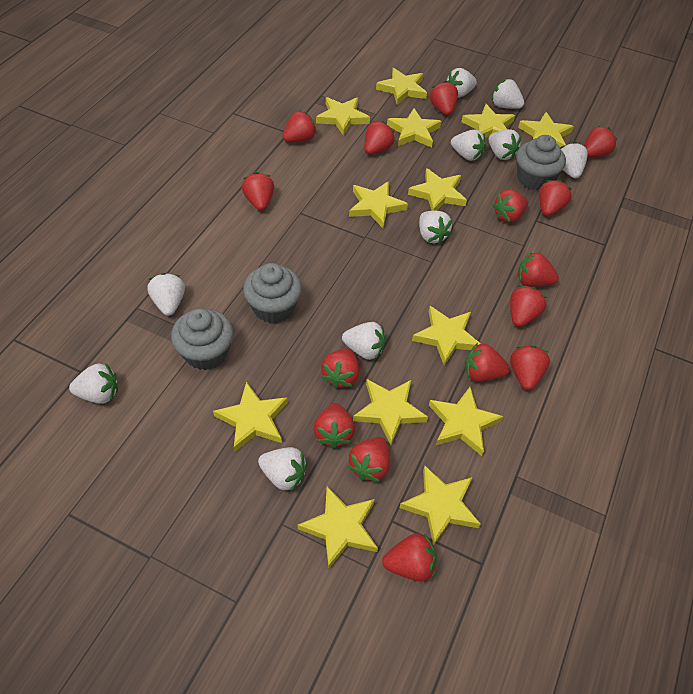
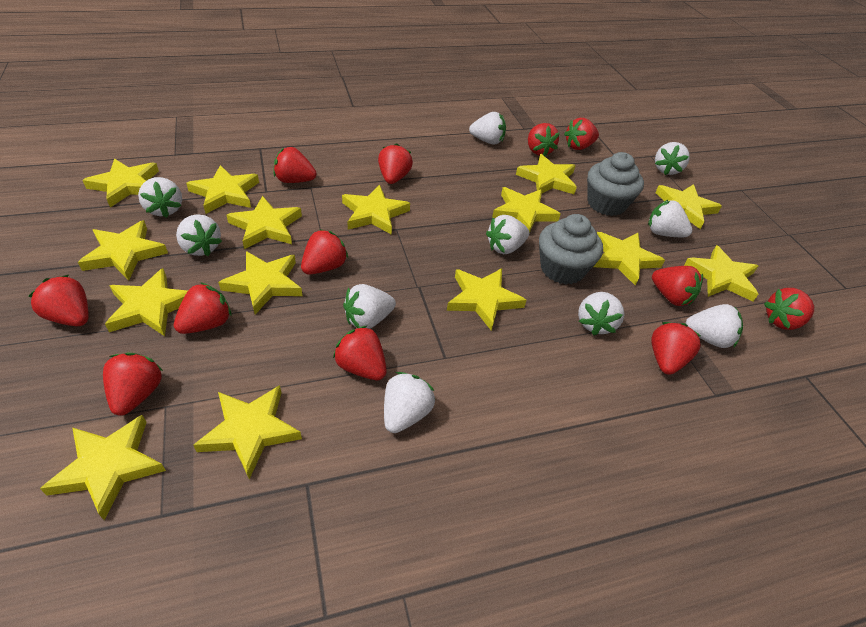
grey cupcake: 3 -> 2
red strawberry: 15 -> 12
yellow star: 13 -> 15

